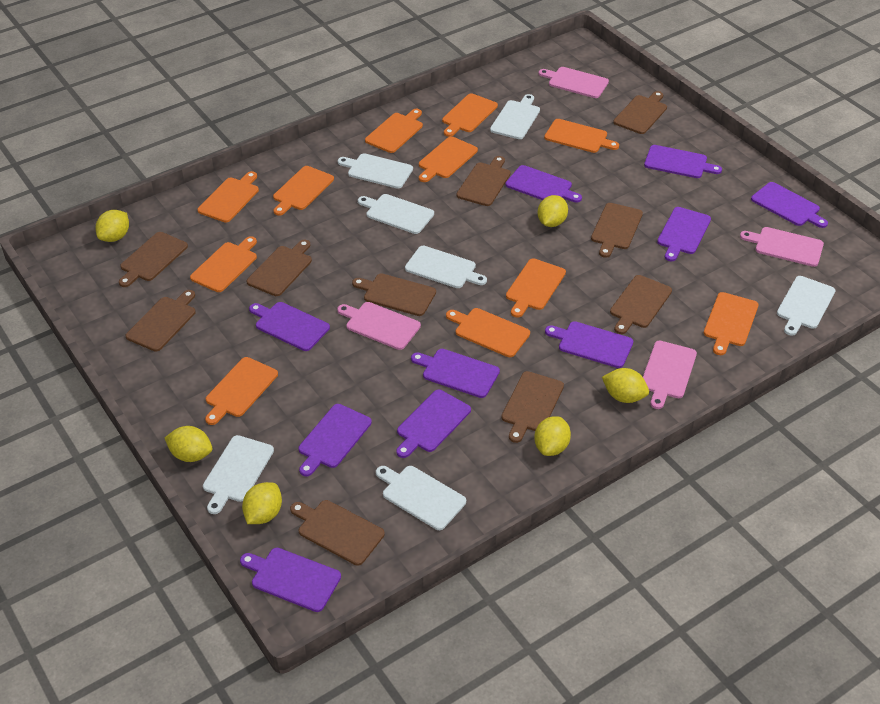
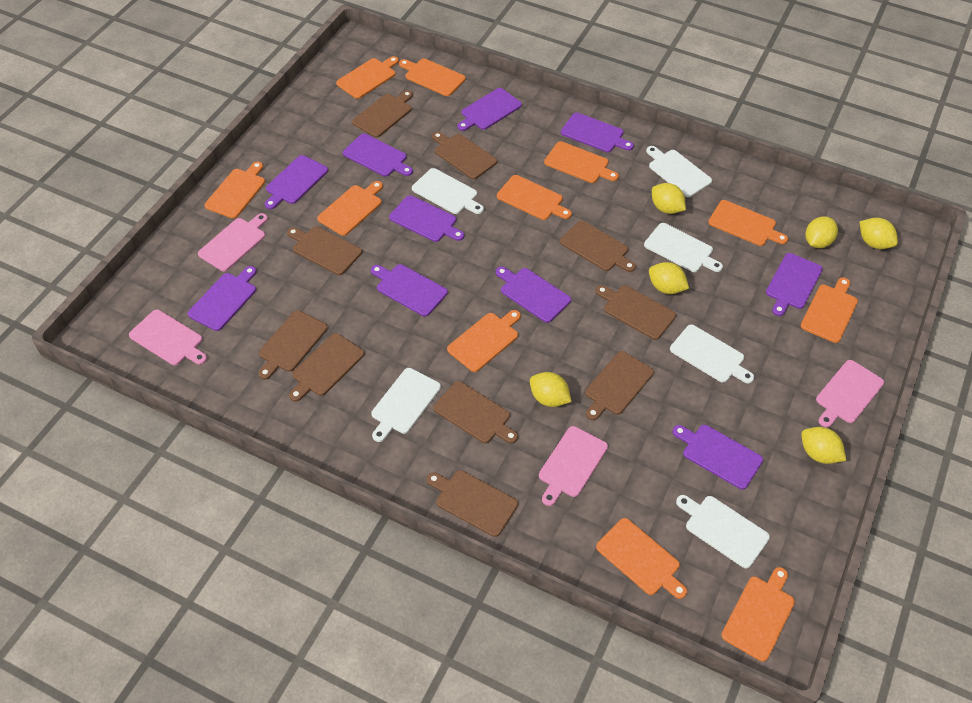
white cutting board: 7 -> 6

